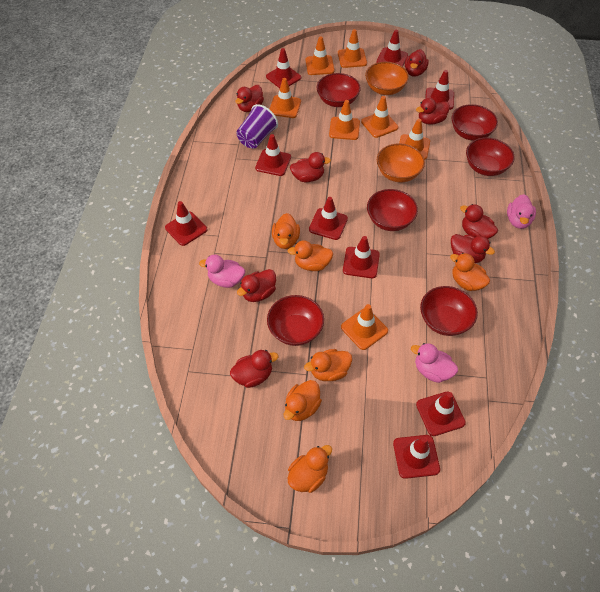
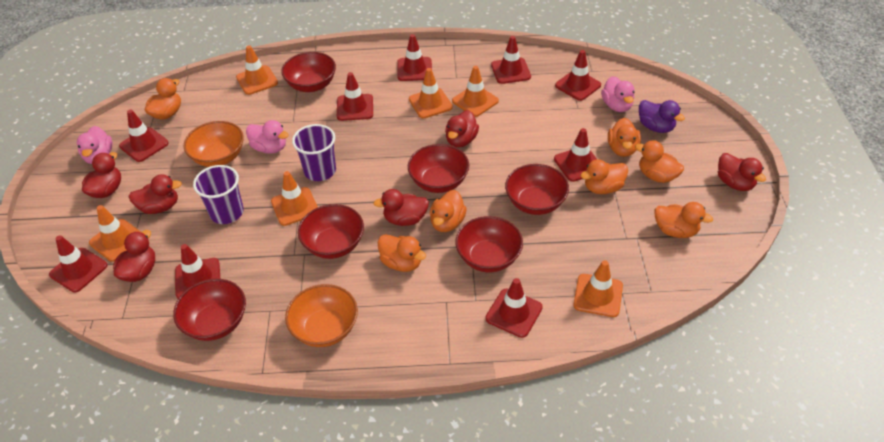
orange duck: 6 -> 7
orange traffic cone: 7 -> 6
purple cup: 1 -> 2
purple duck: 0 -> 1
red duck: 8 -> 6

